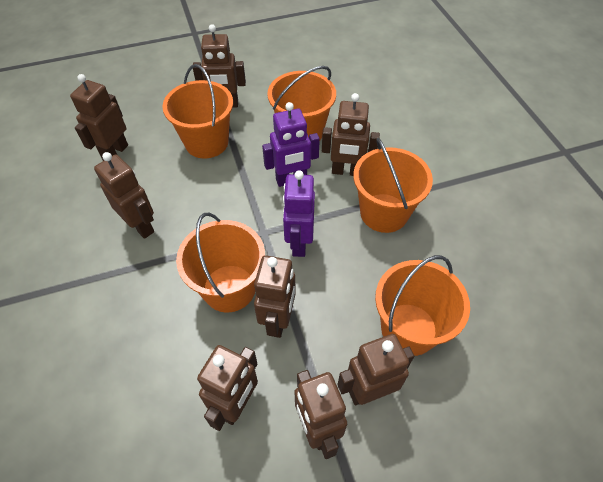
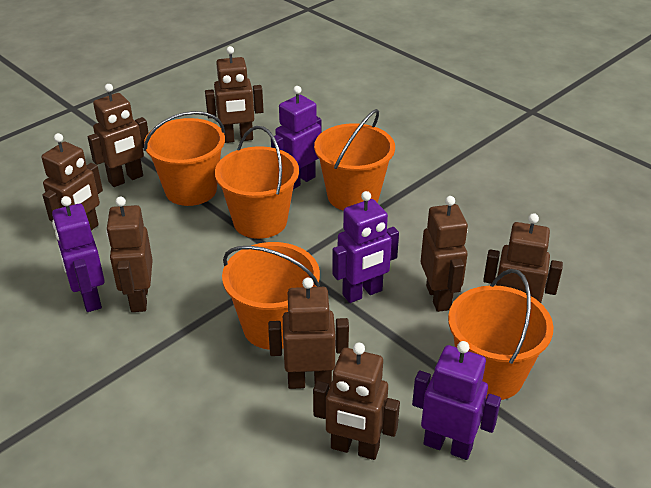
purple robot: 2 -> 4

